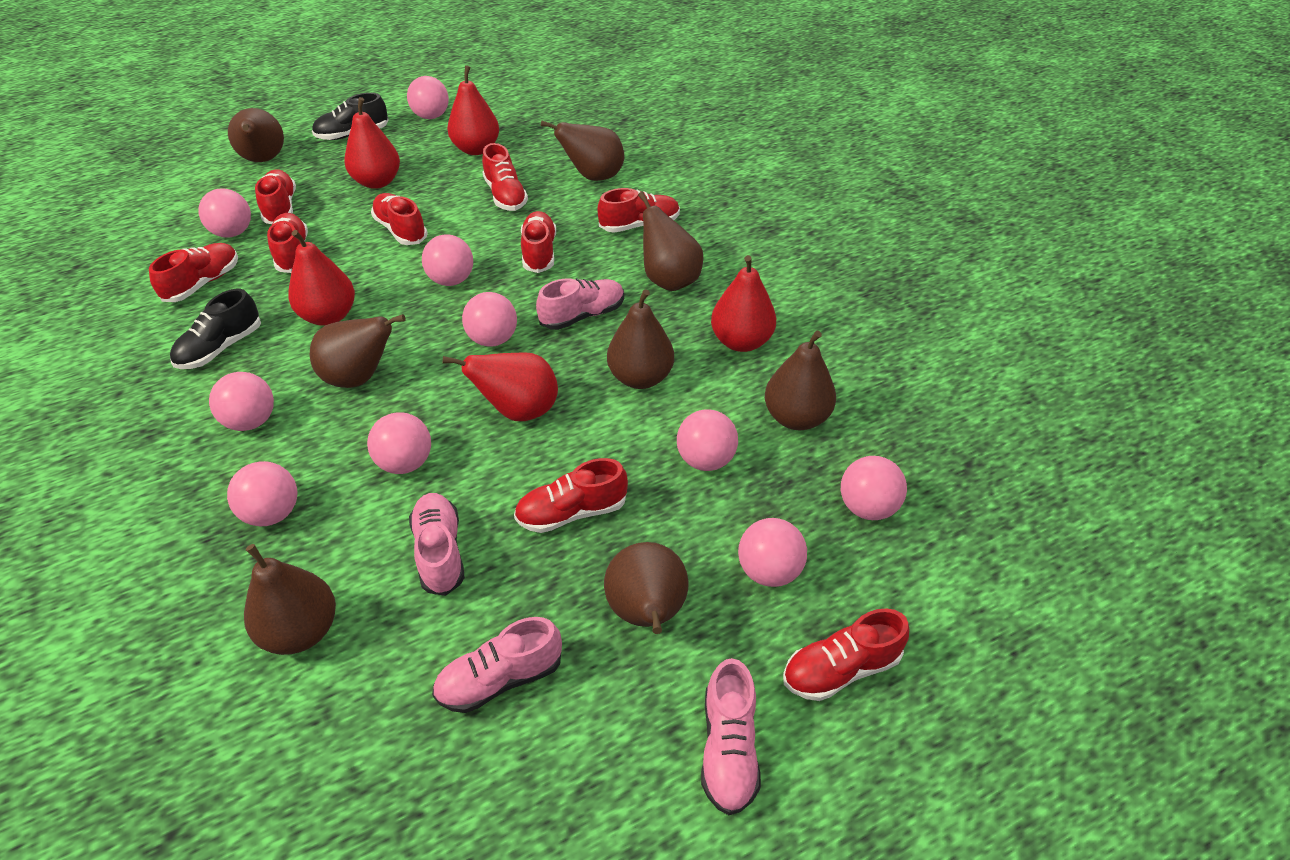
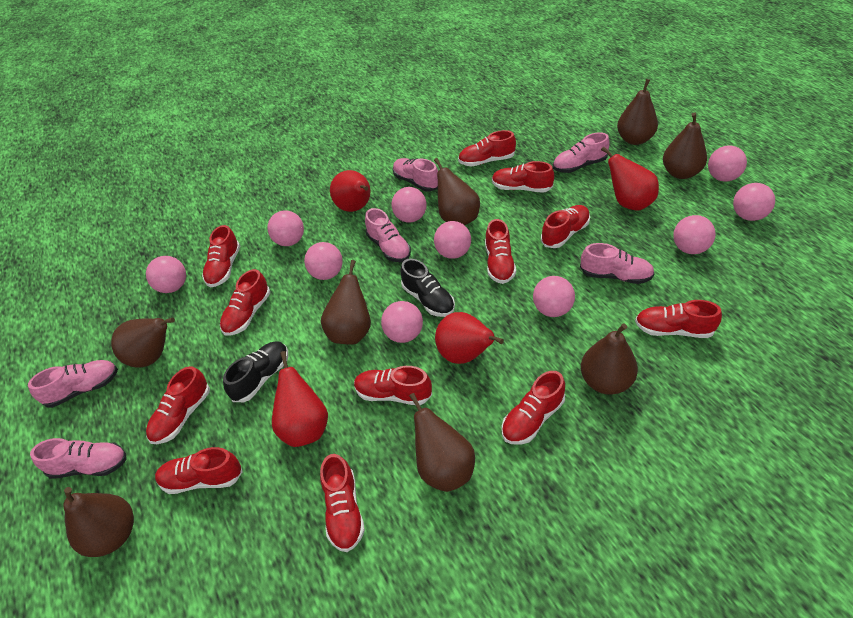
pink shoe: 4 -> 6
red pear: 5 -> 4
red shoe: 9 -> 12

